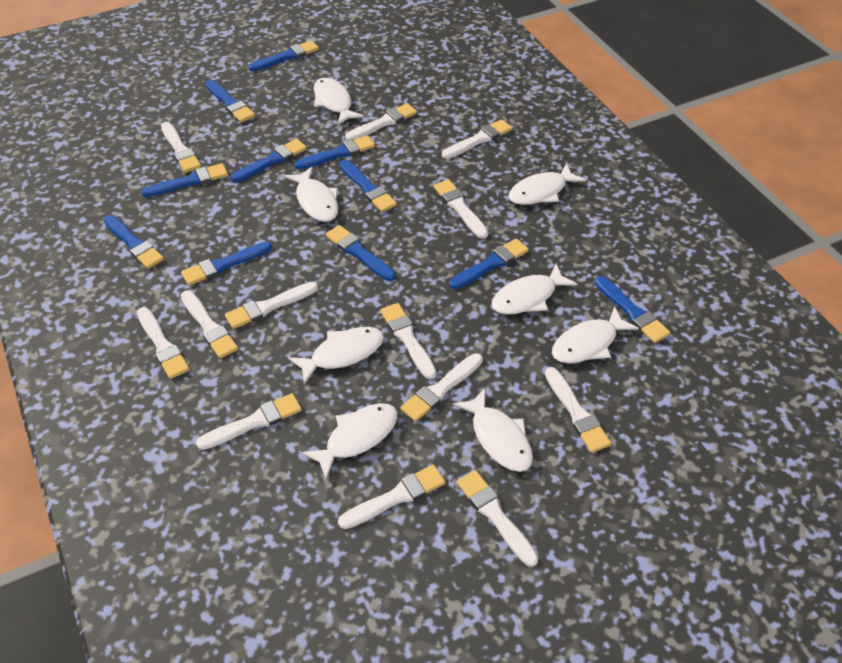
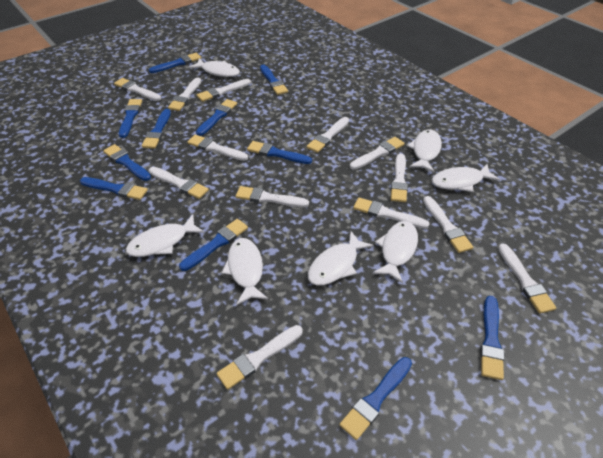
white fish: 8 -> 7

